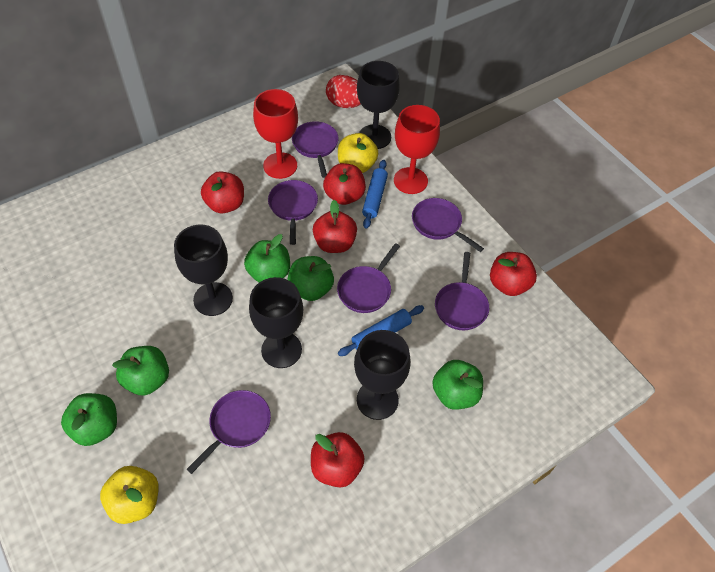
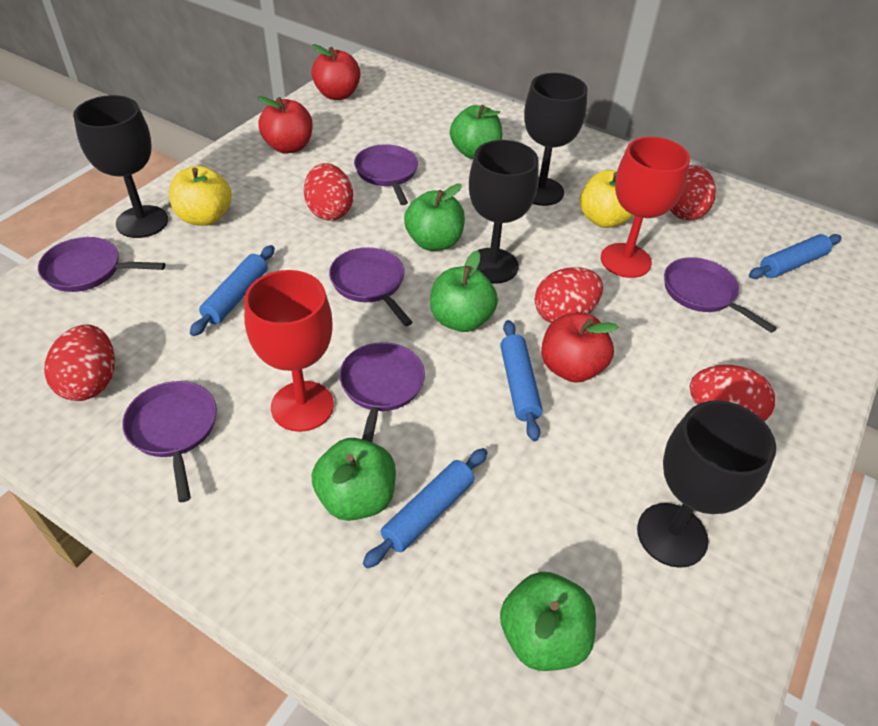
blue rolling pin: 2 -> 4
red apple: 5 -> 3
red egg: 1 -> 5

